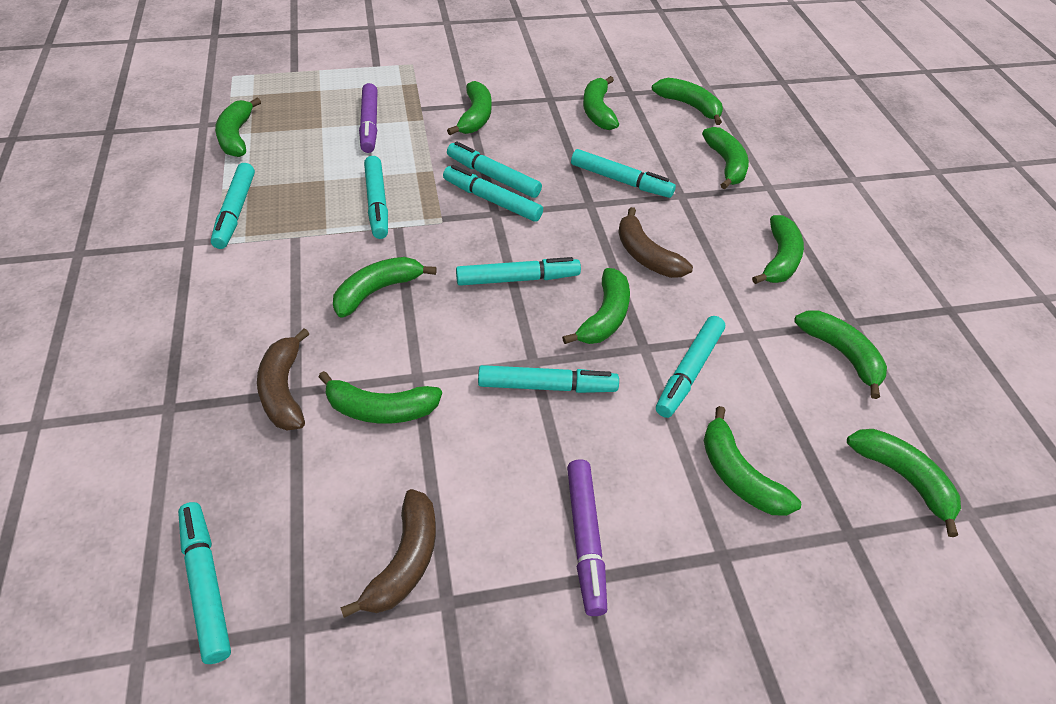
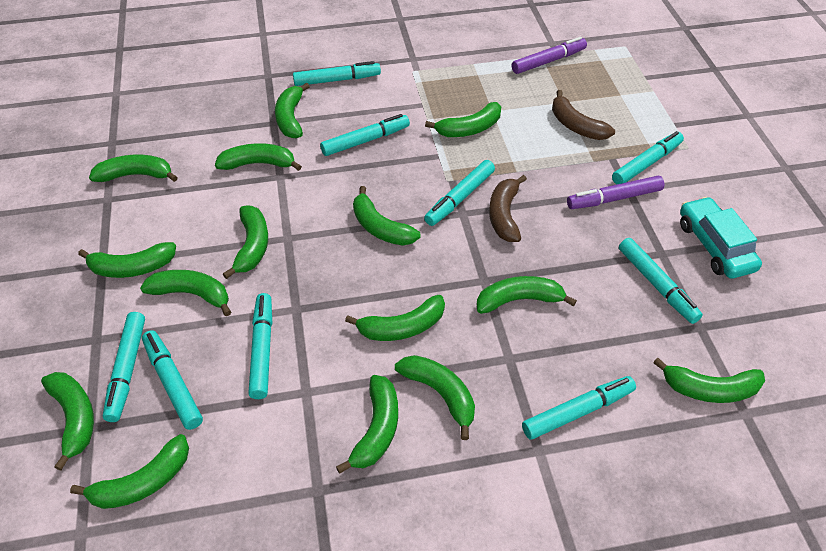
brown banana: 3 -> 2
green banana: 12 -> 15
turquoise car: 0 -> 1

